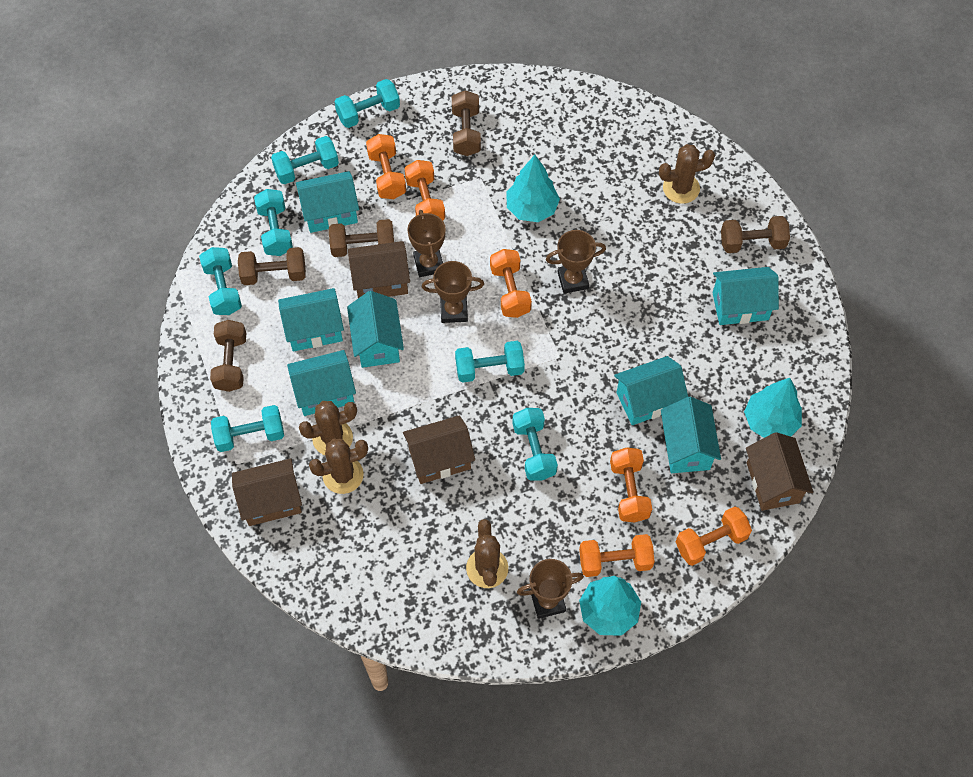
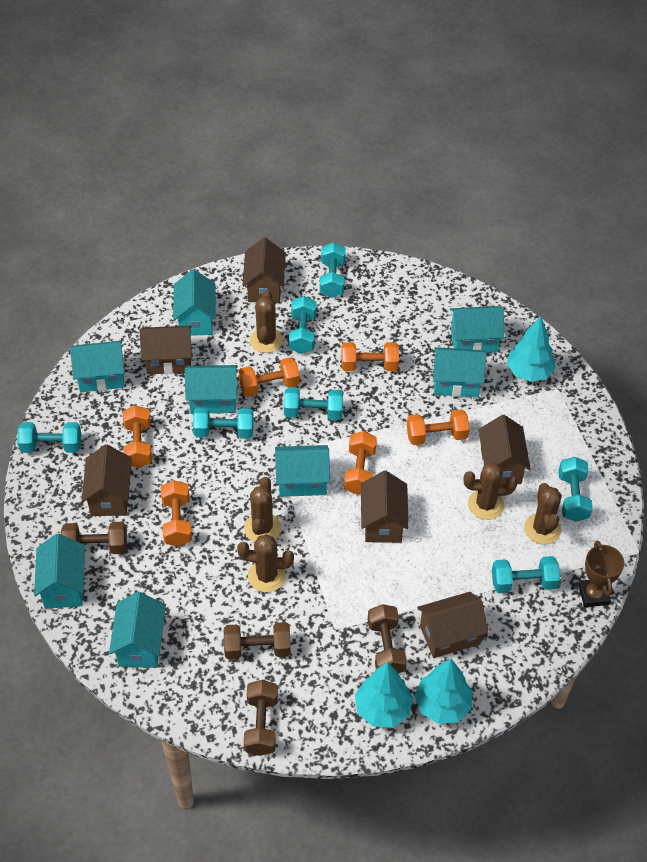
brown cactus: 4 -> 5
brown dumbbell: 5 -> 4
brown house: 4 -> 6
brown trophy: 4 -> 1
turquoise house: 7 -> 8

